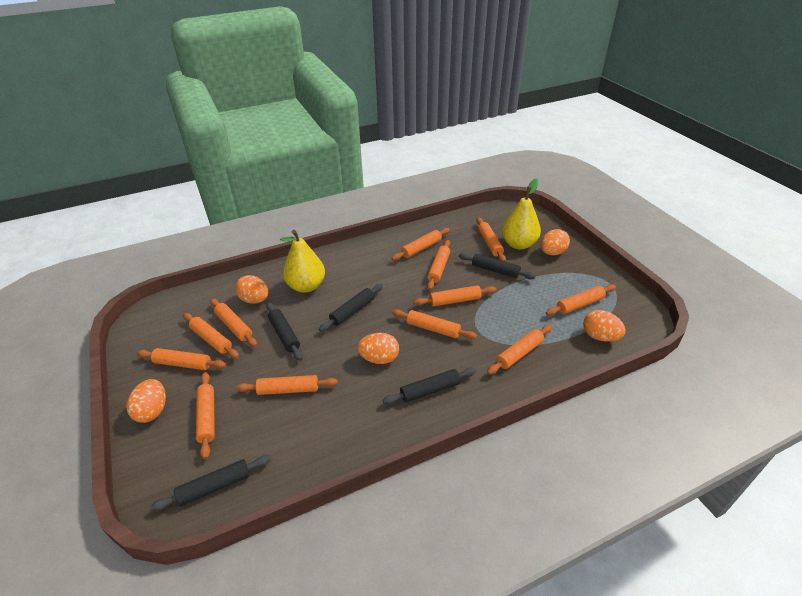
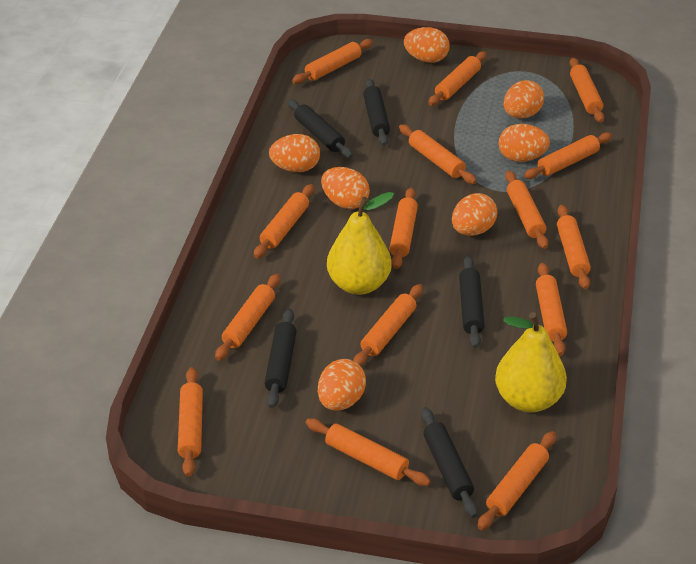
orange egg: 5 -> 7
orange rolling pin: 12 -> 15

